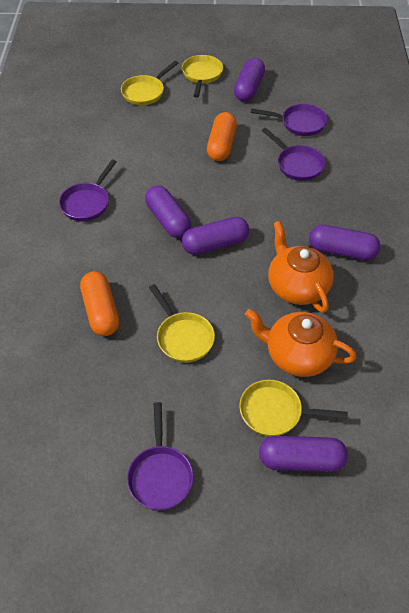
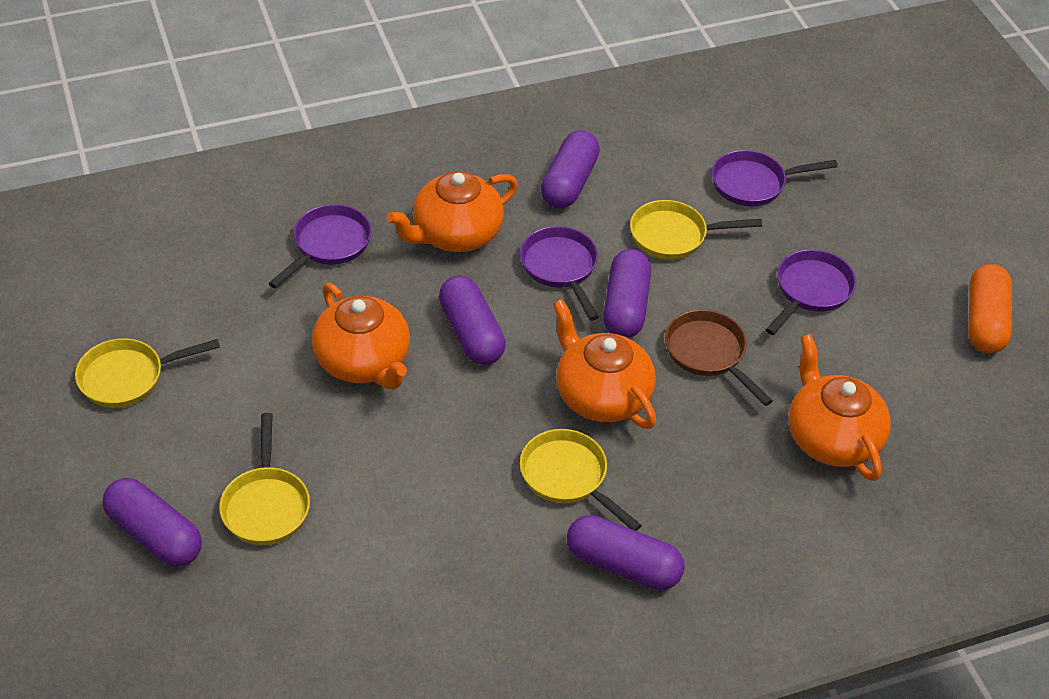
brown pan: 0 -> 1
orange capsule: 2 -> 1
orange teapot: 2 -> 4

